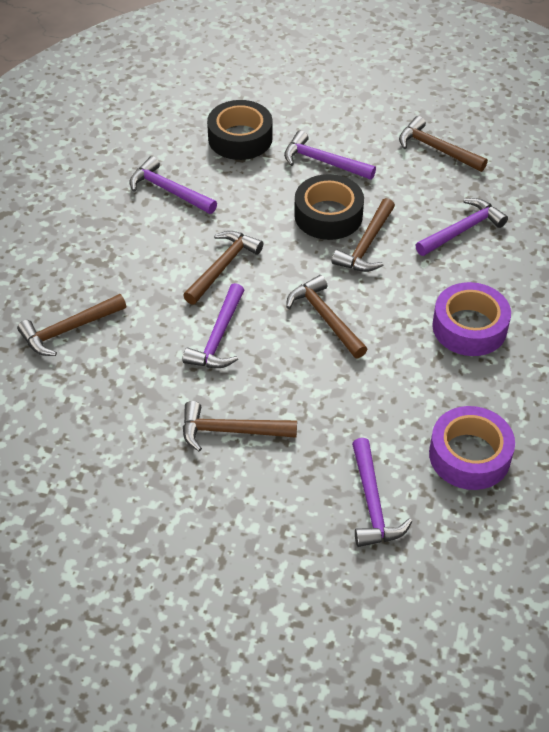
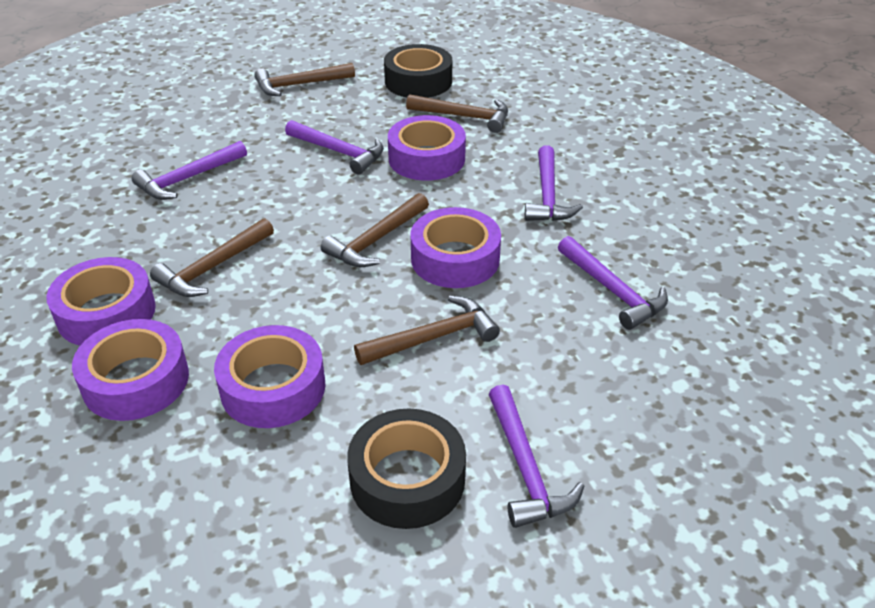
brown hammer: 6 -> 5
purple tape: 2 -> 5

